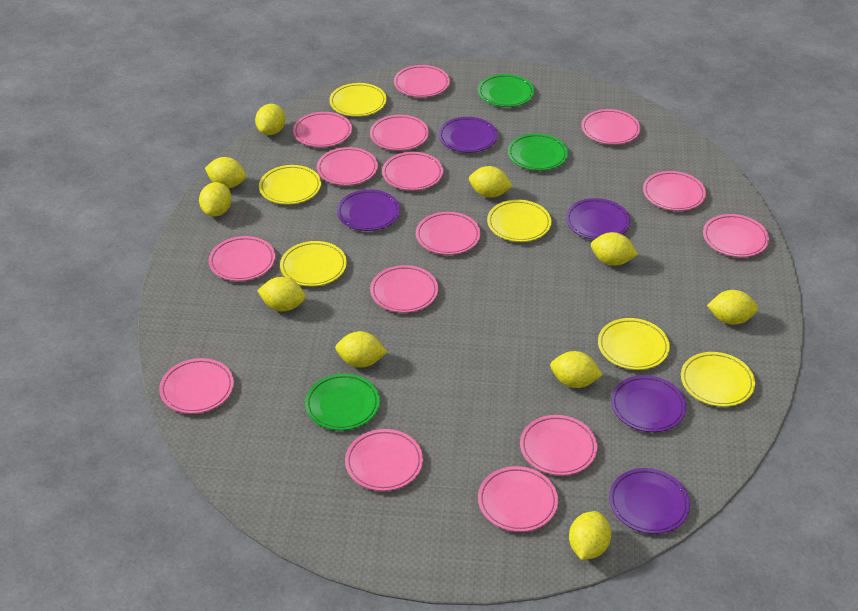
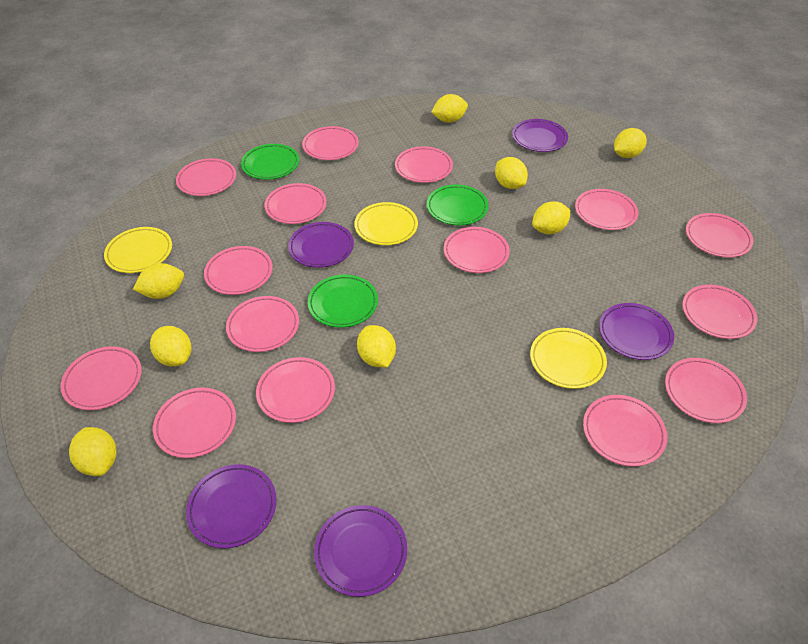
yellow lemon: 10 -> 8
yellow plate: 6 -> 3

